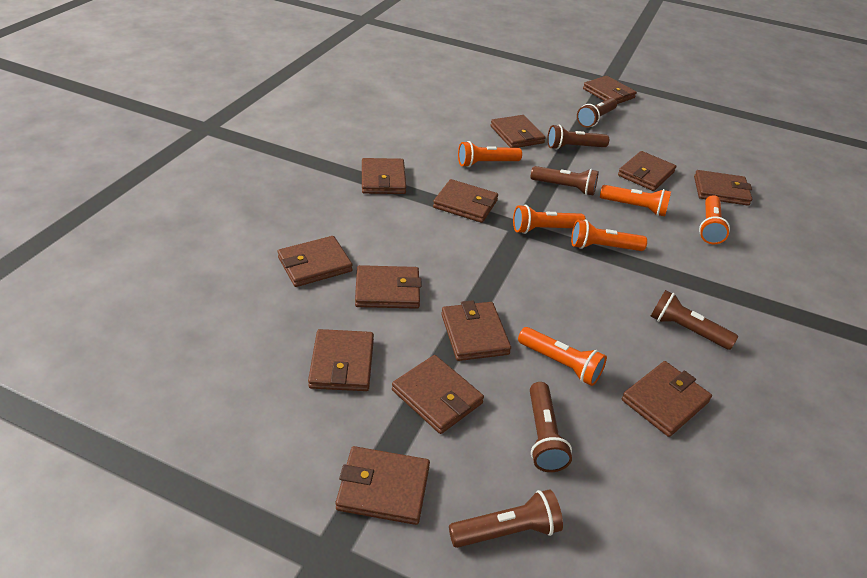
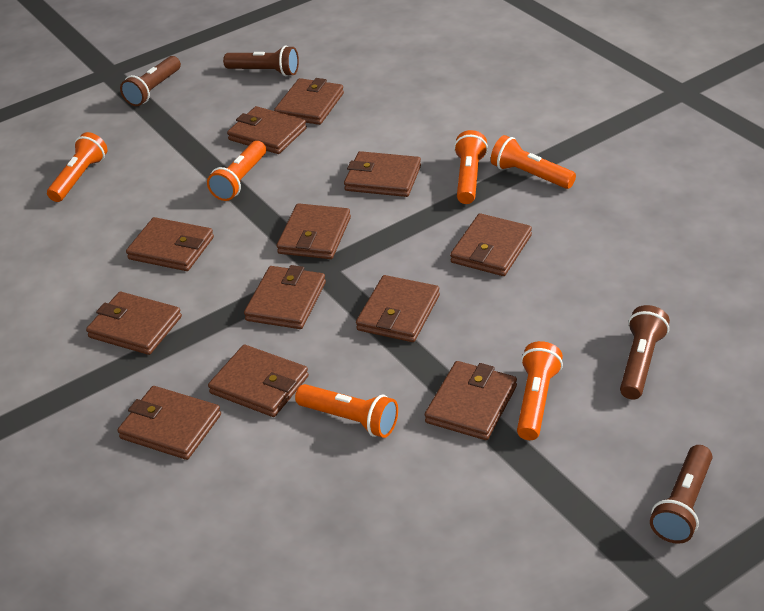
brown flashlight: 6 -> 4
brown wallet: 13 -> 12

